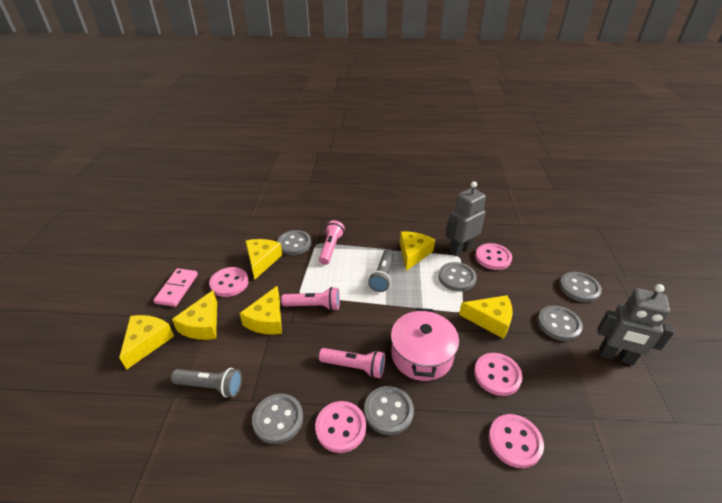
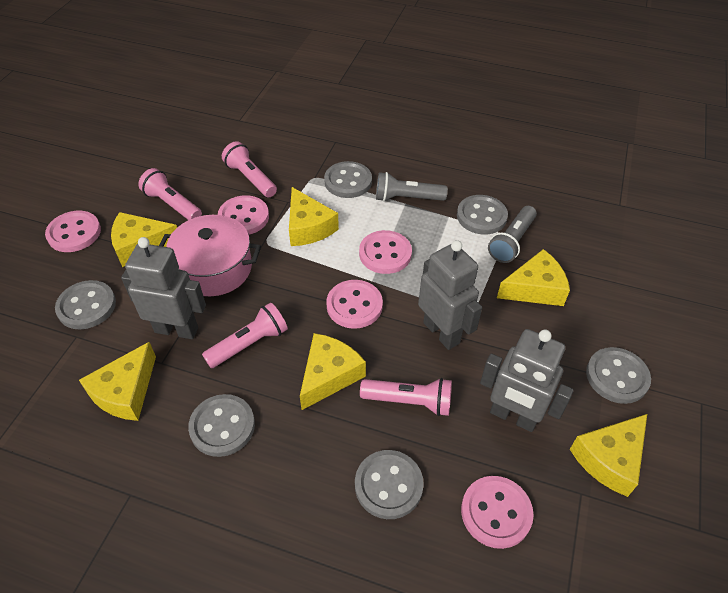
grey robot: 2 -> 3
pink domino: 1 -> 0
pink flashlight: 3 -> 4

